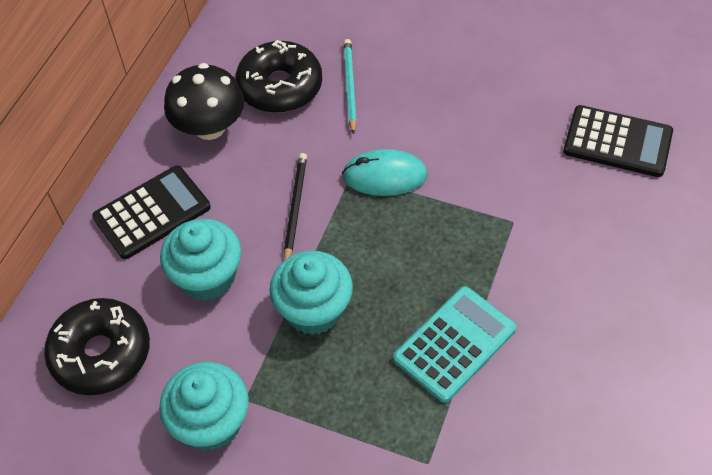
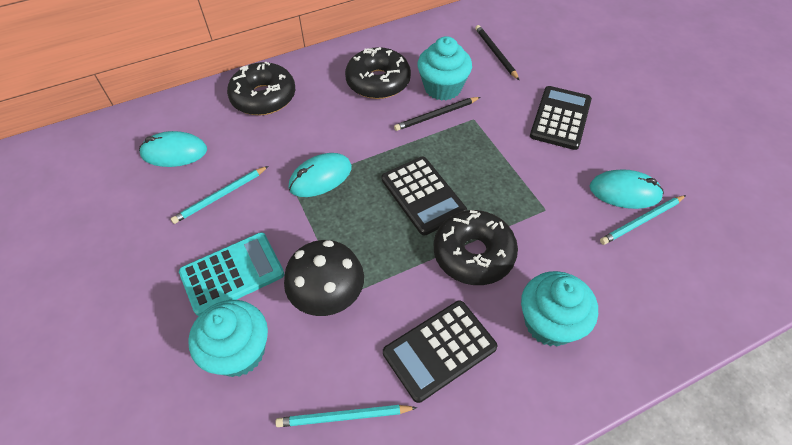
black calculator: 2 -> 3
black donut: 2 -> 3
black pencil: 1 -> 2
turquoise mouse: 1 -> 3
turquoise pencil: 1 -> 3

